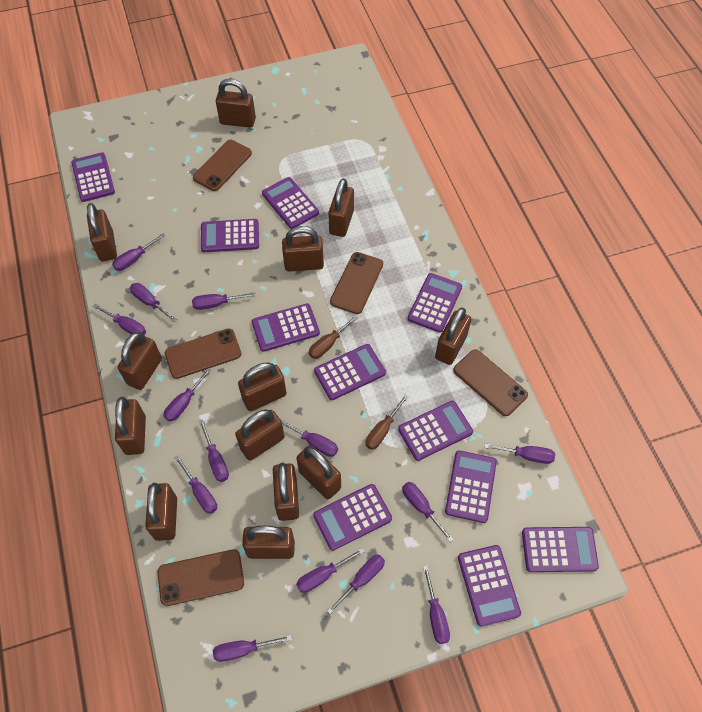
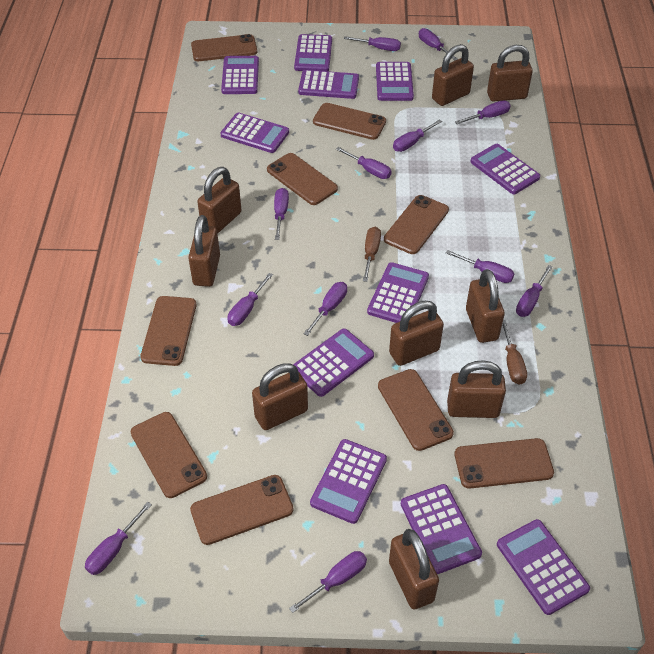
brown padlock: 13 -> 9
brown phone: 5 -> 9
purple screwdriver: 14 -> 12

